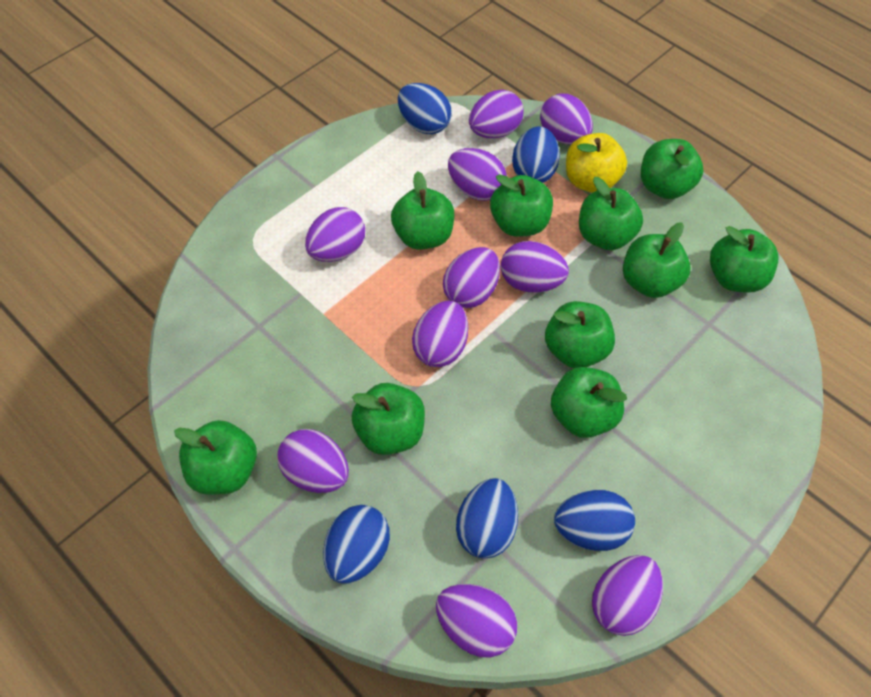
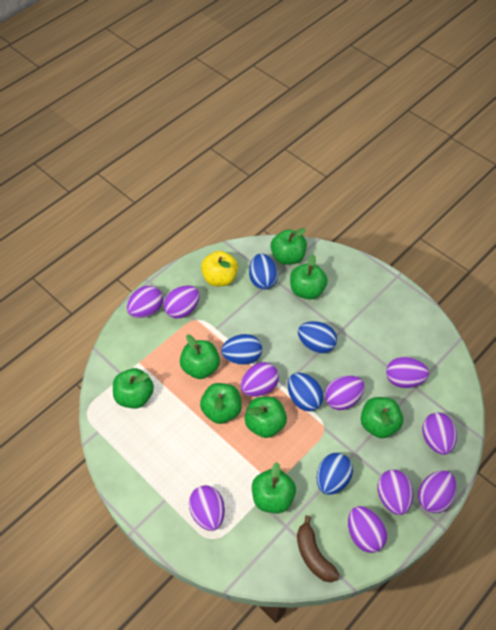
brown banana: 0 -> 1
green apple: 10 -> 8

